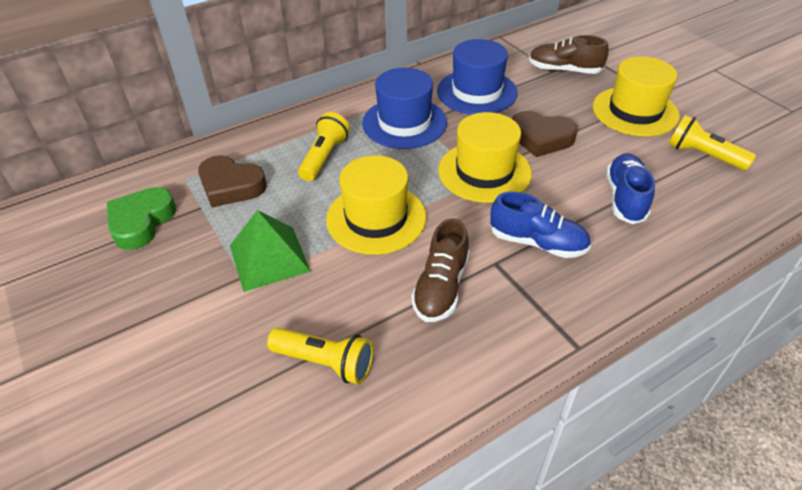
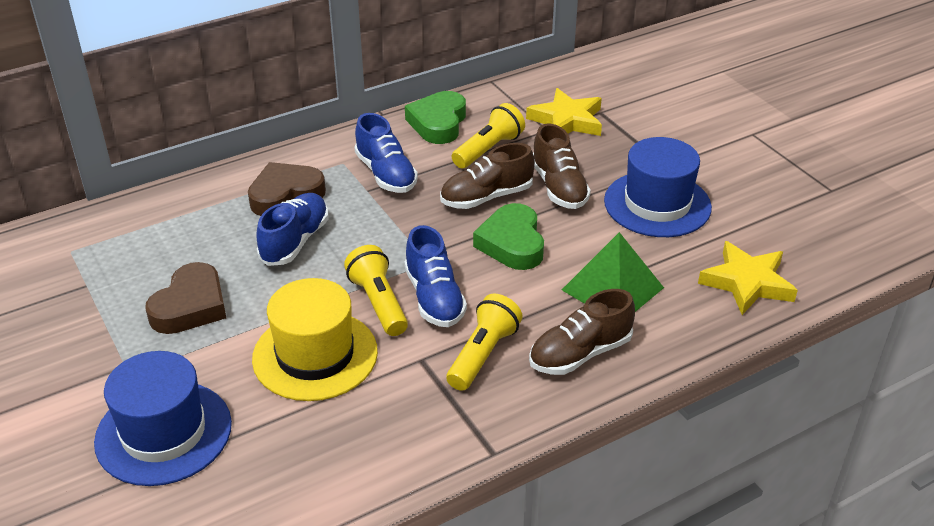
blue shoe: 2 -> 3
brown shoe: 2 -> 3
green heart: 1 -> 2
yellow hat: 3 -> 1
yellow star: 0 -> 2

